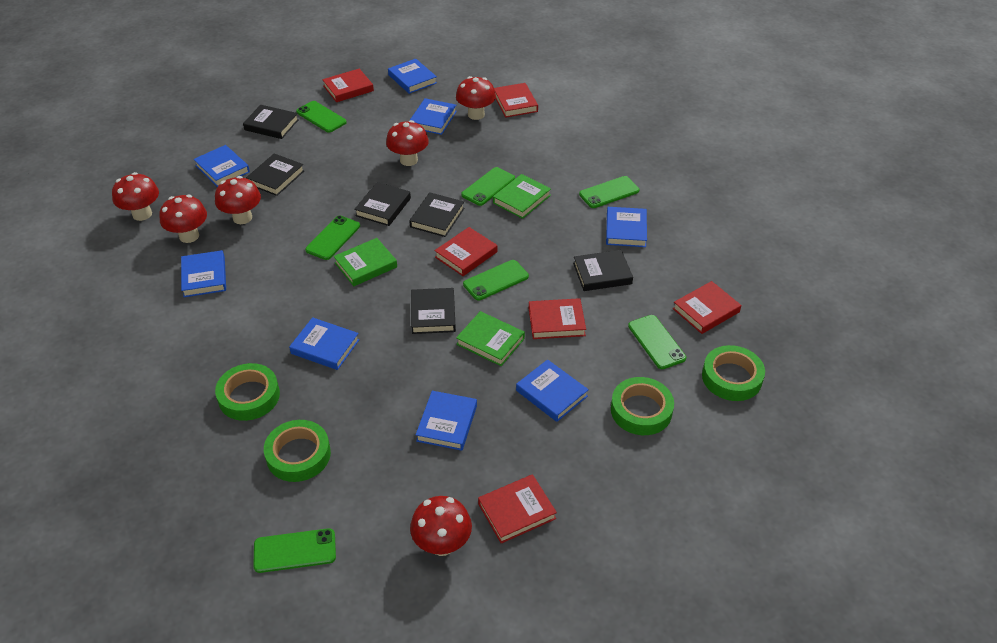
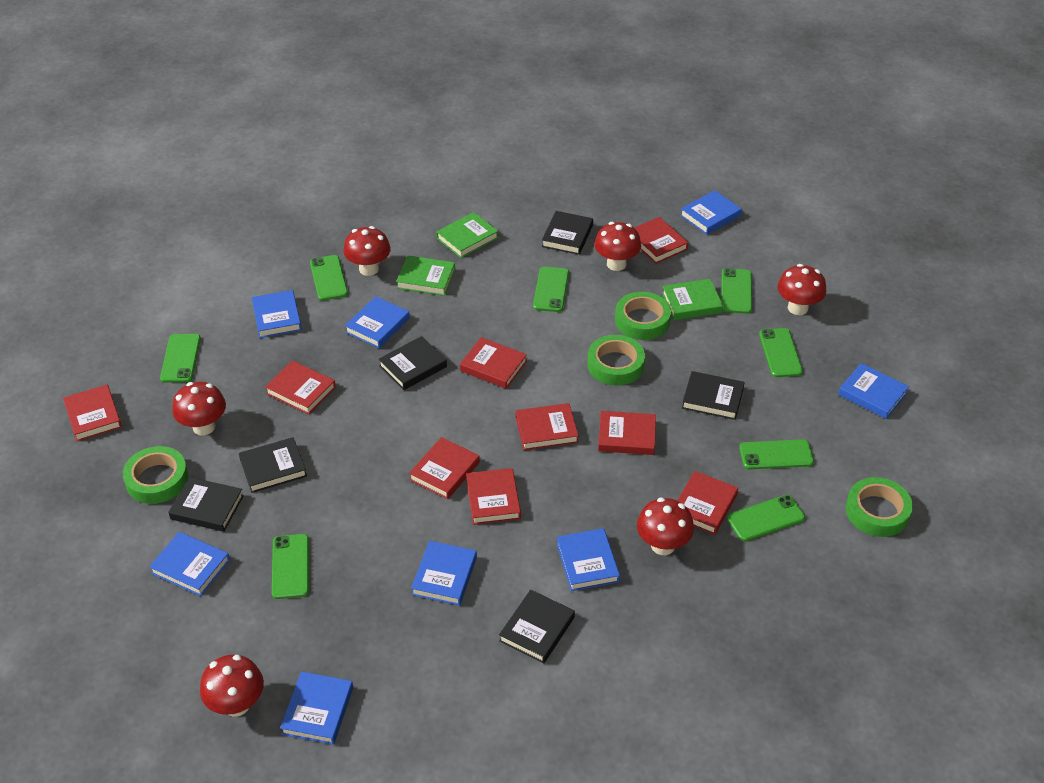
green phone: 7 -> 8
red book: 6 -> 9

